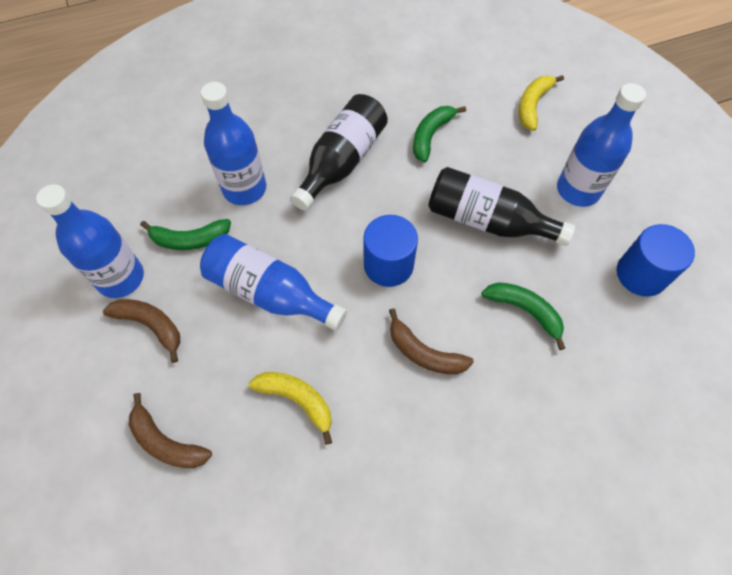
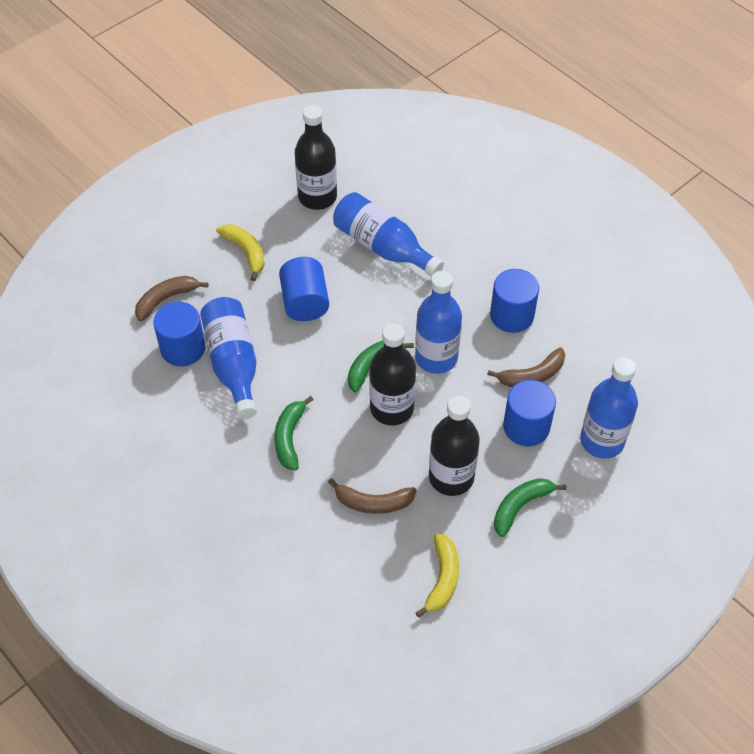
black bottle: 2 -> 3
blue cylinder: 2 -> 4

